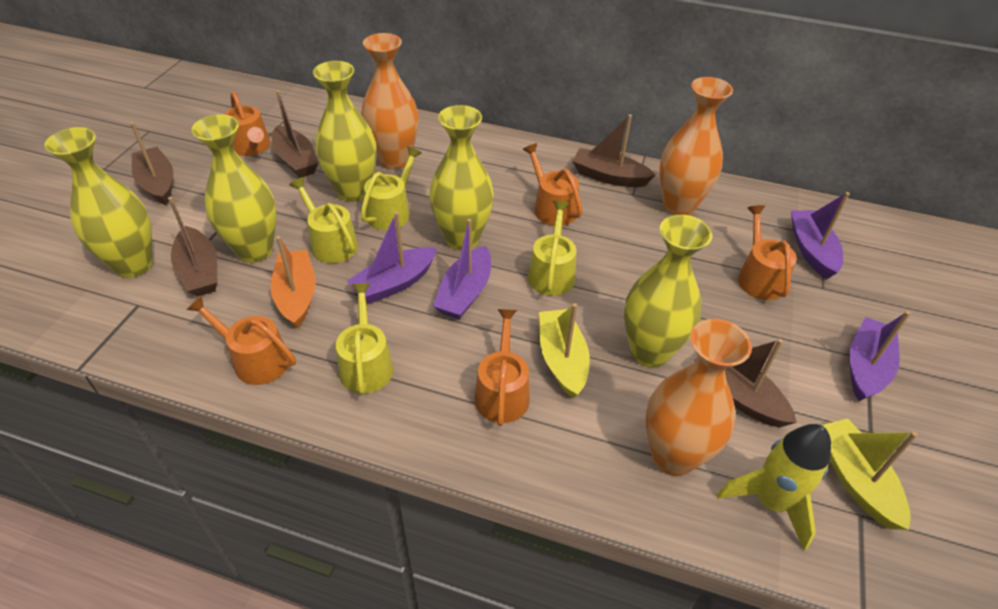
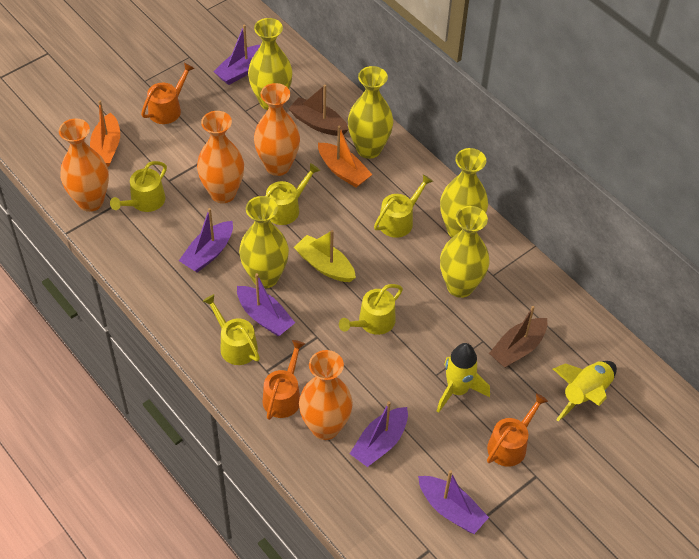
brown boat: 5 -> 2
orange boat: 1 -> 2
orange vase: 3 -> 4
orange watering can: 5 -> 3
purple boat: 4 -> 5
yellow boat: 2 -> 1
yellow rocket: 1 -> 2
yellow watering can: 4 -> 5

